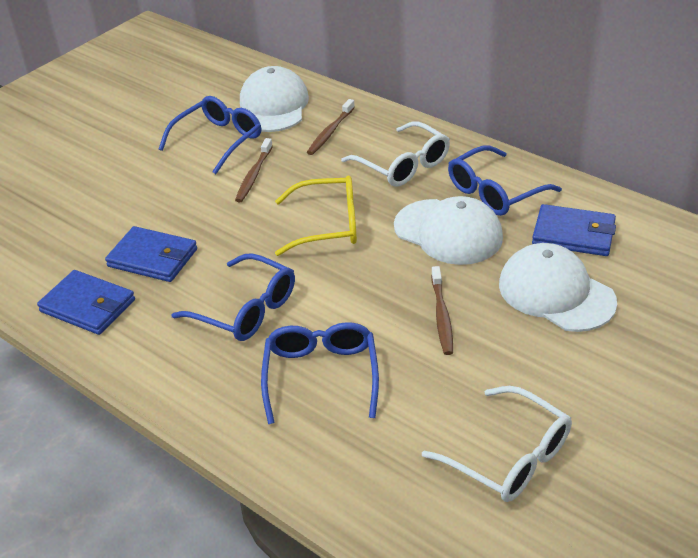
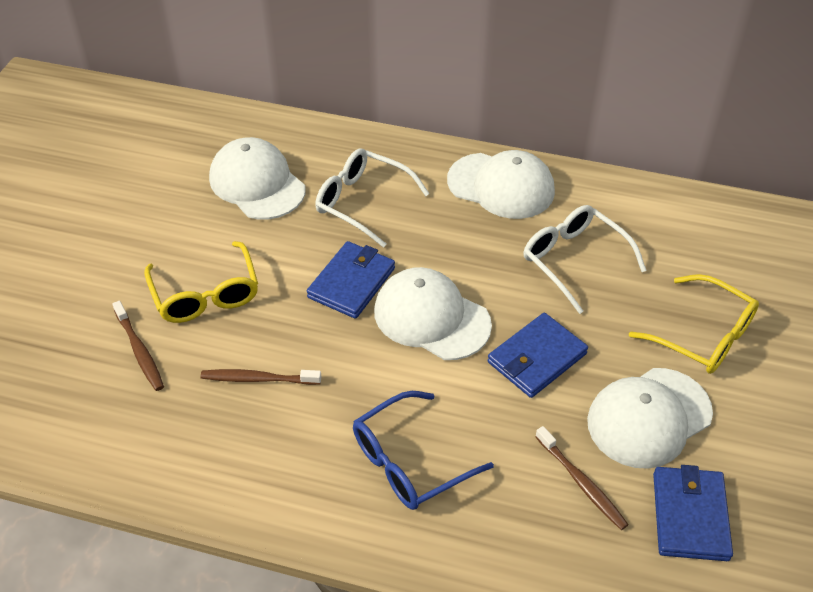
blue glasses: 4 -> 1
white cap: 3 -> 4
yellow glasses: 1 -> 2

